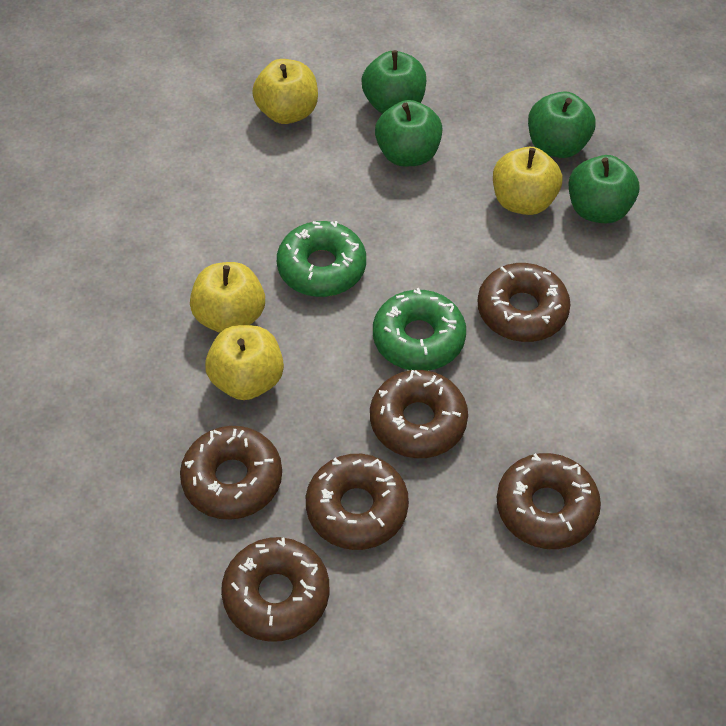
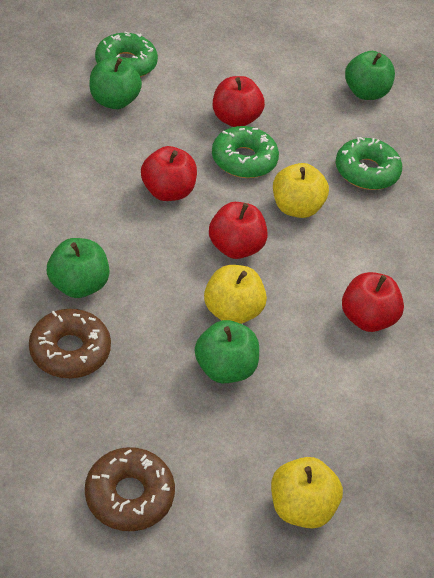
brown donut: 6 -> 2
green donut: 2 -> 3
red apple: 0 -> 4
yellow apple: 4 -> 3

